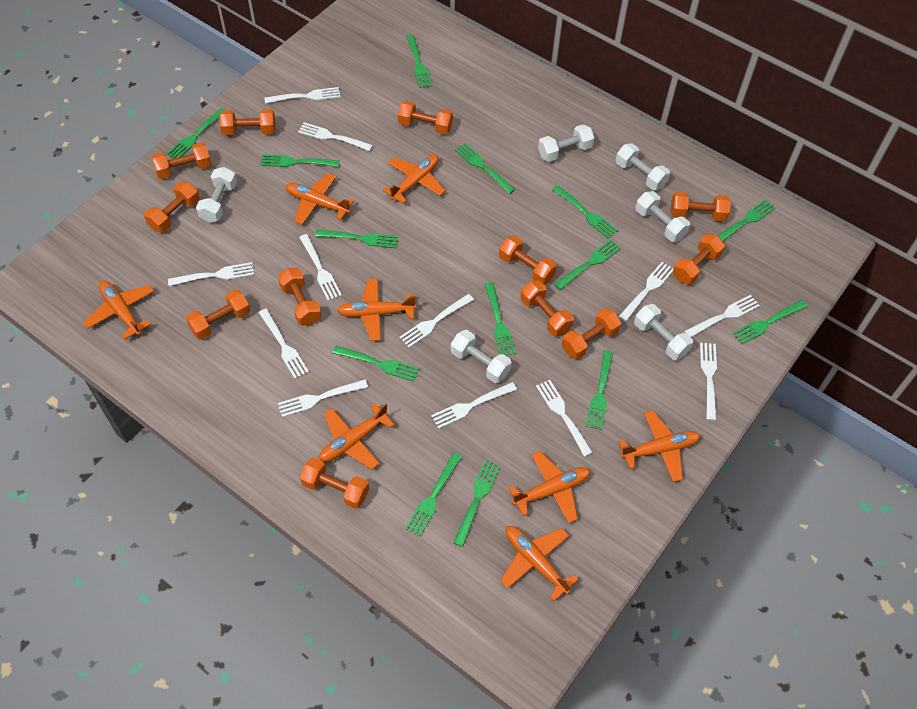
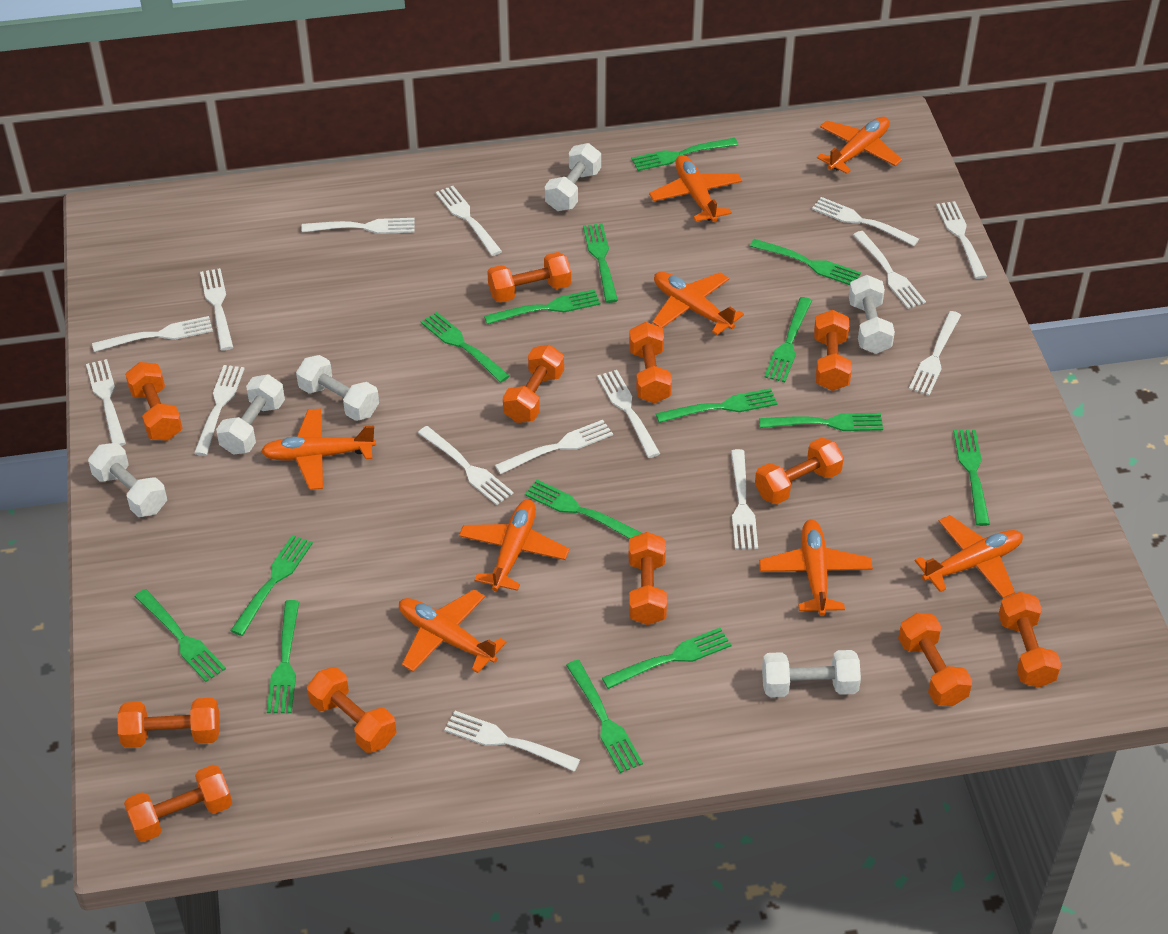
green fork: 14 -> 15
white fork: 12 -> 15

